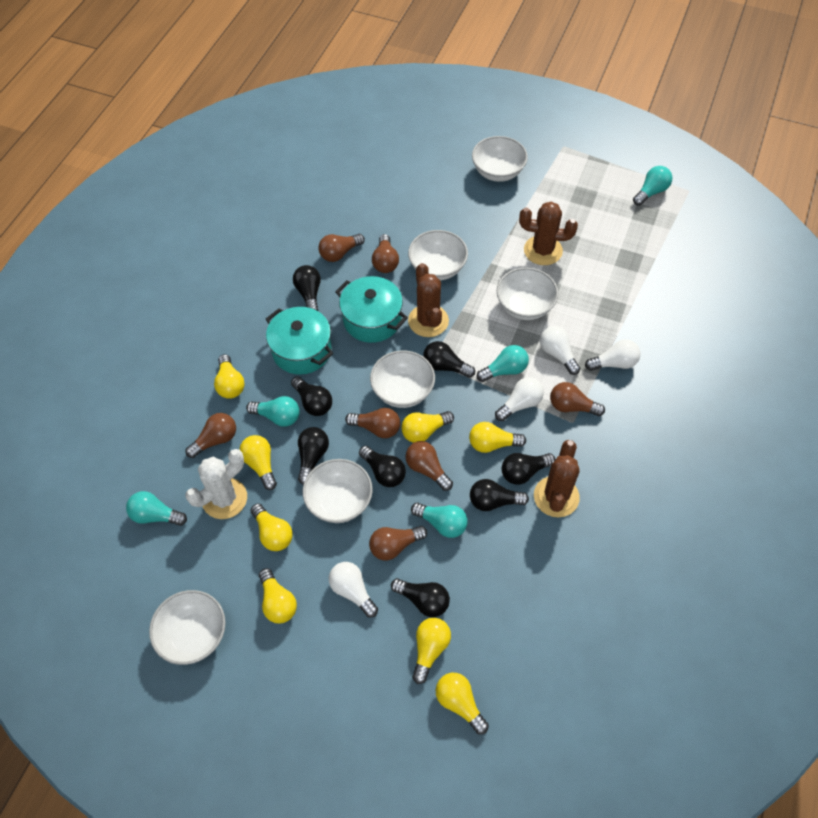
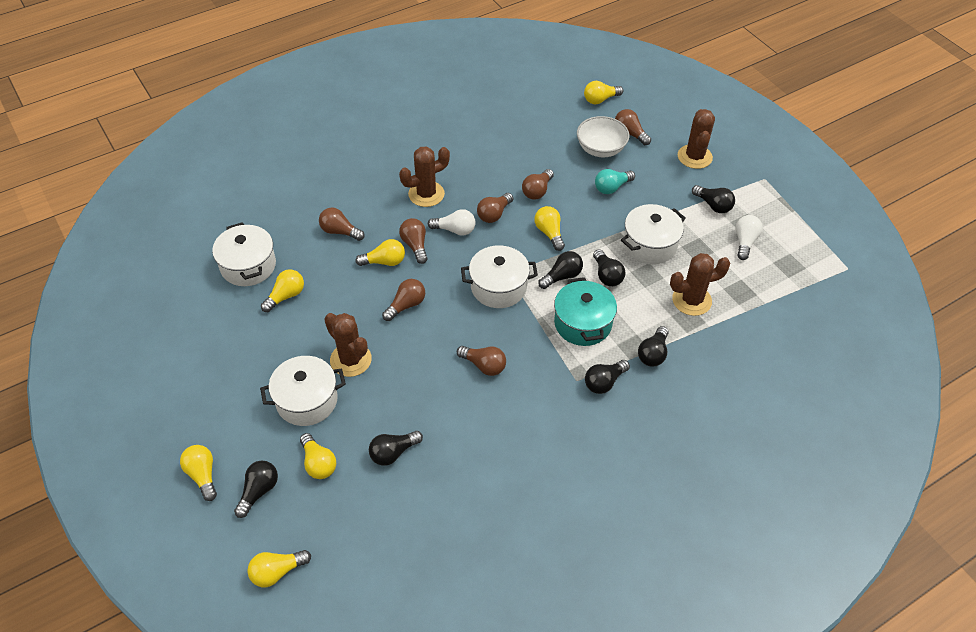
black light bulb: 8 -> 7
brown cactus: 3 -> 4
turquoise light bulb: 5 -> 1
turquoise pot: 2 -> 1
white bowl: 6 -> 1
white cactus: 1 -> 0
white light bulb: 4 -> 2
white pot: 0 -> 4
yellow light bulb: 8 -> 7

